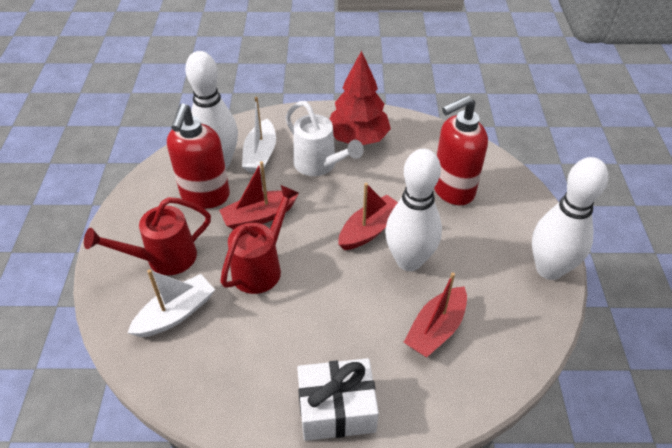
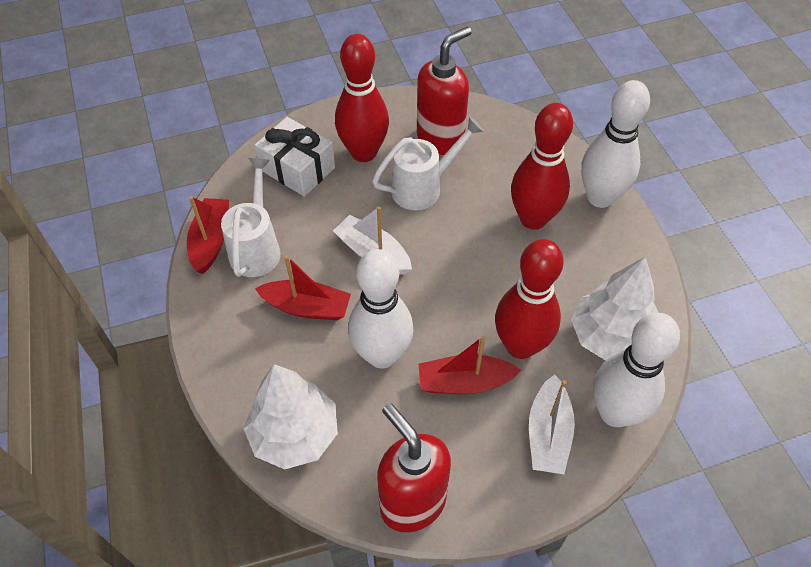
red bowling pin: 0 -> 3
red tree: 1 -> 0
red watering can: 2 -> 0
white tree: 0 -> 2
white watering can: 1 -> 2

